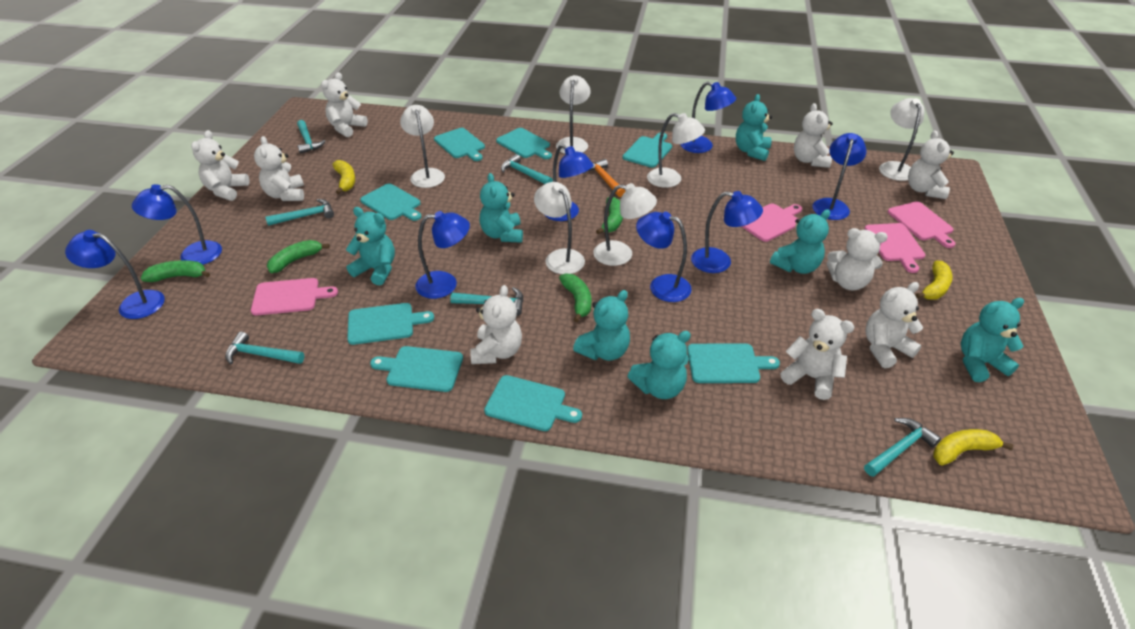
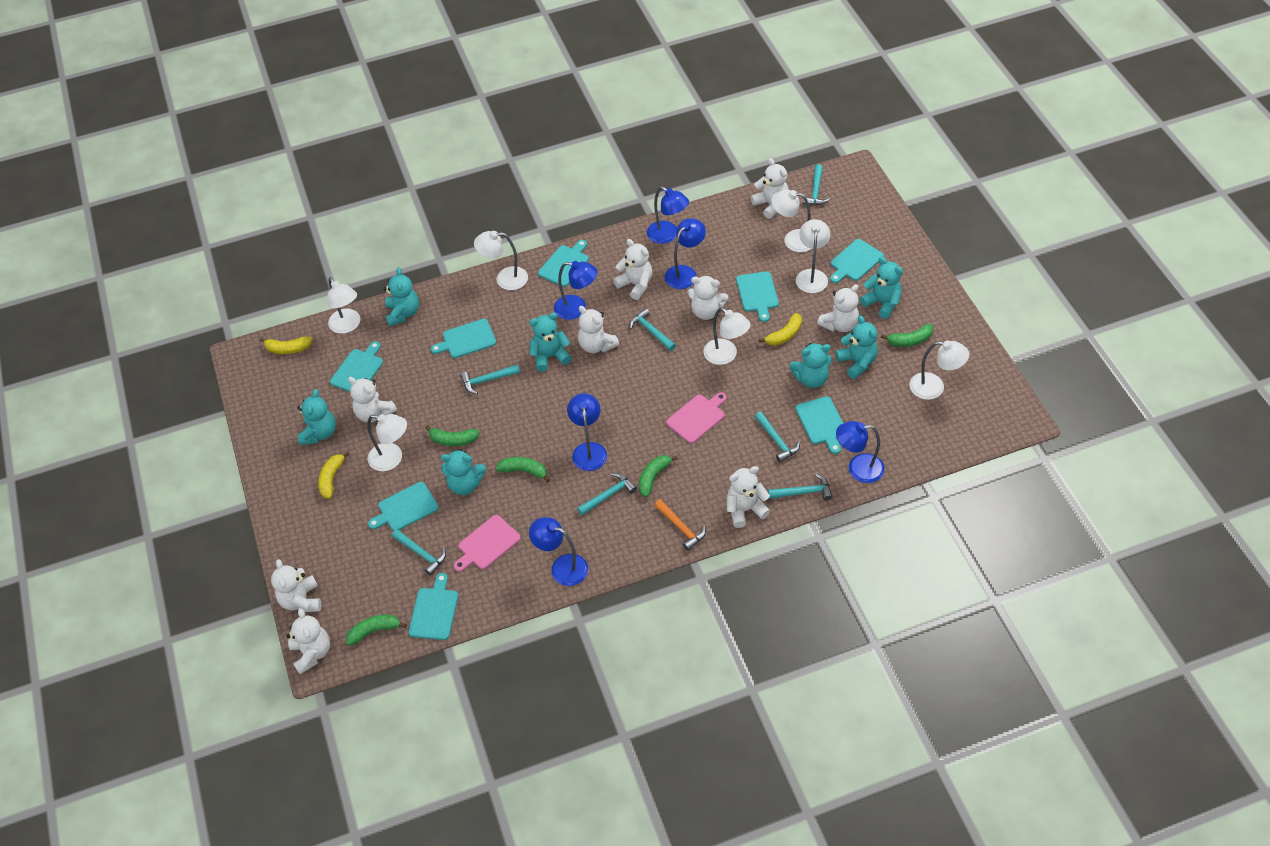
blue lamp: 8 -> 6
green banana: 4 -> 5
pink cutting board: 4 -> 2
turquoise hammer: 6 -> 7
white lamp: 6 -> 7

